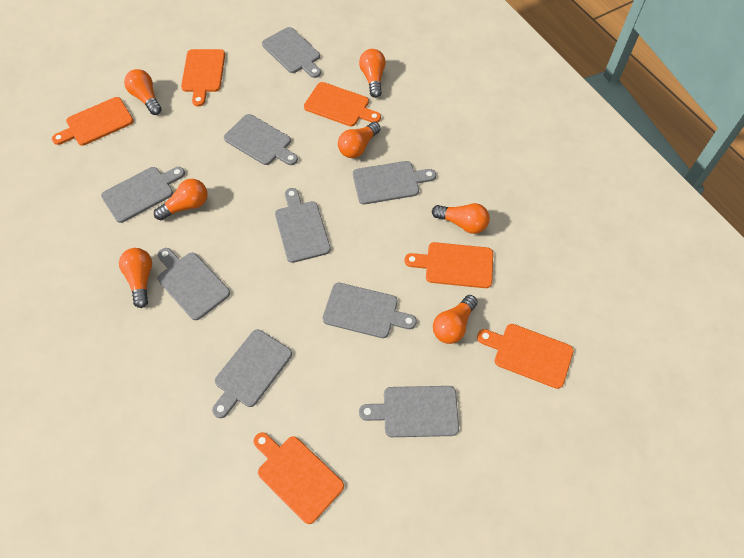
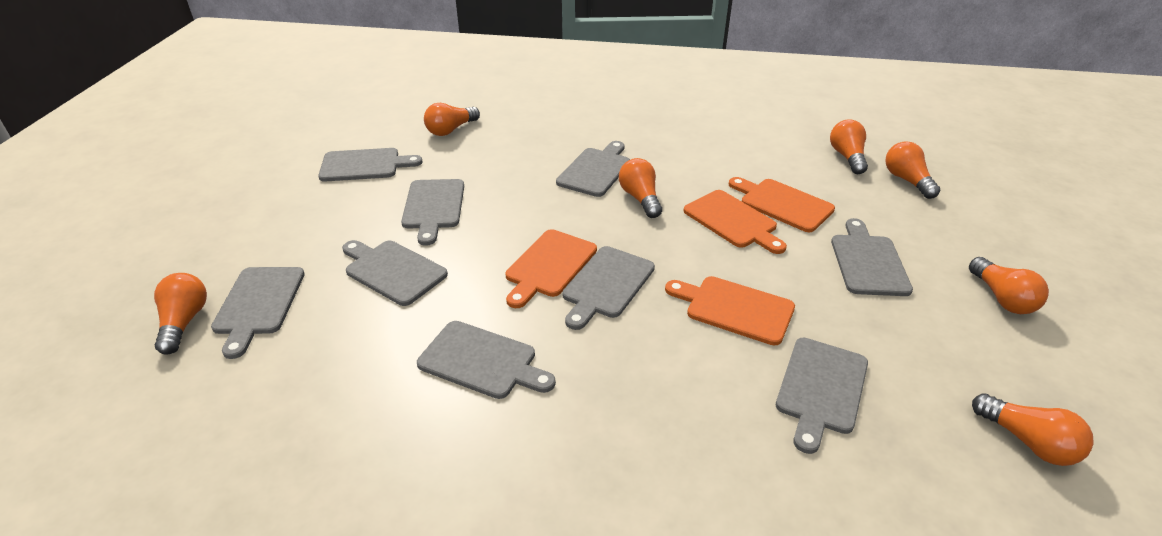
orange cutting board: 6 -> 4

